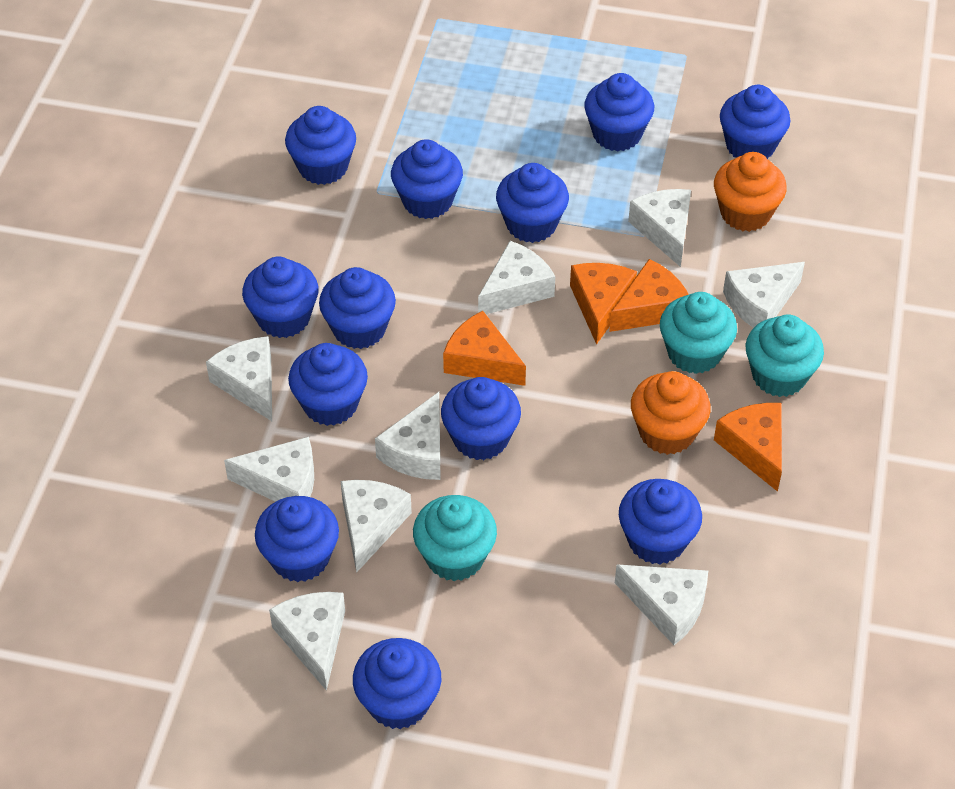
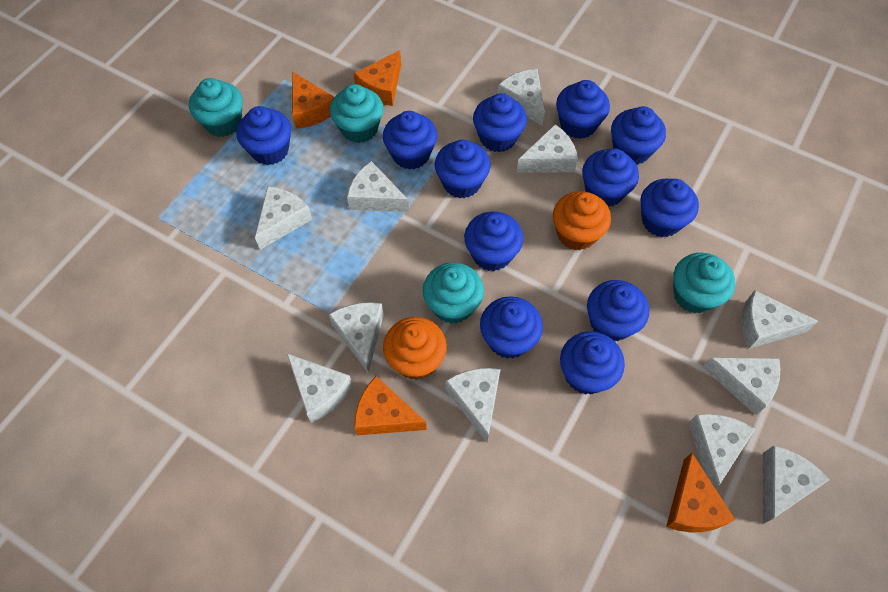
turquoise cupcake: 3 -> 4
white cheese: 9 -> 11

